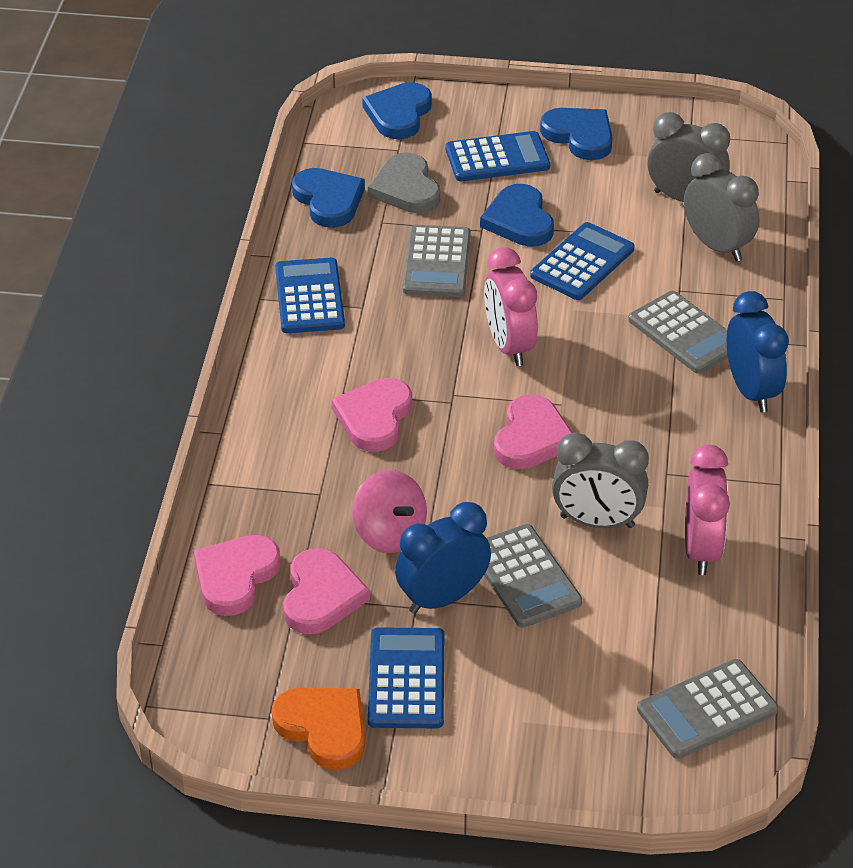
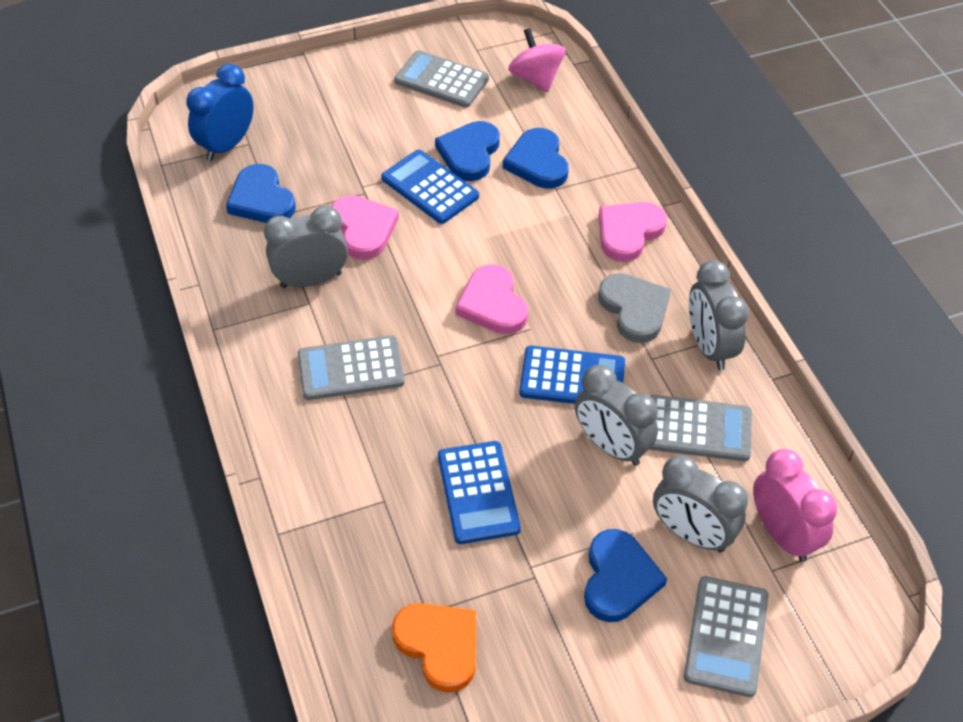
blue calculator: 4 -> 3
blue clock: 2 -> 1
grey clock: 3 -> 4
pink clock: 2 -> 1
pink heart: 4 -> 3

